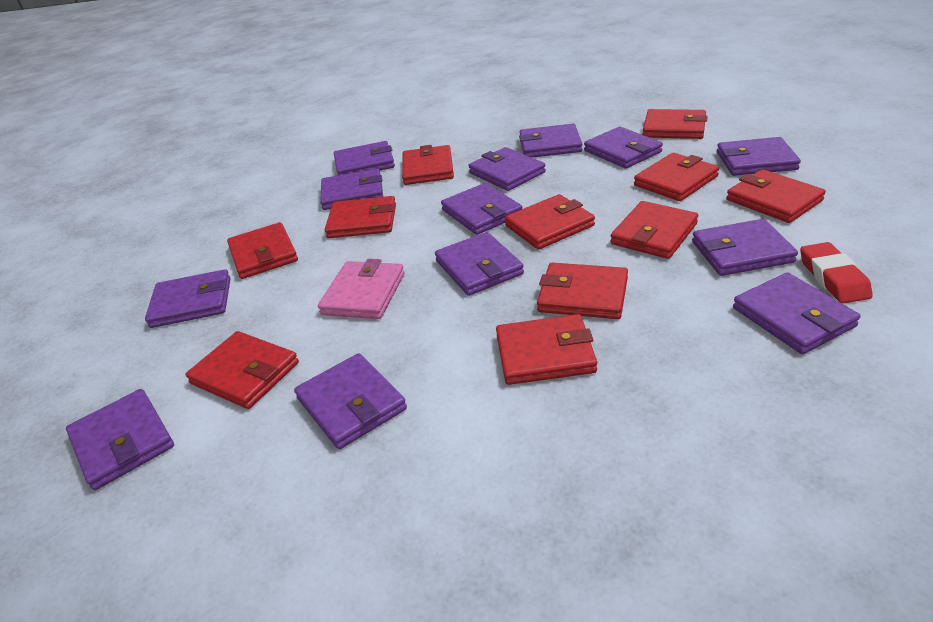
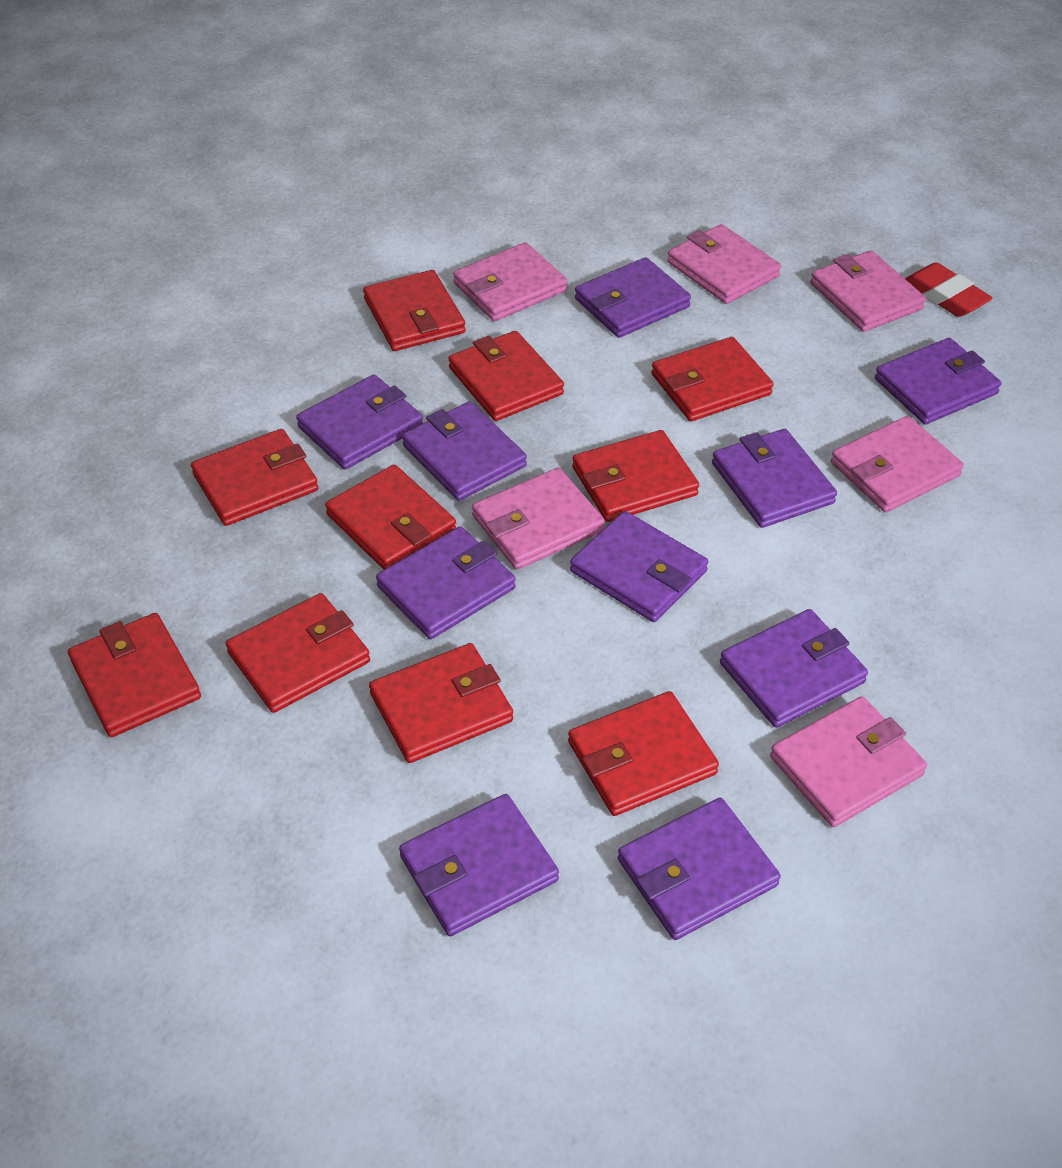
pink wallet: 1 -> 6
purple wallet: 13 -> 10
red wallet: 11 -> 10

